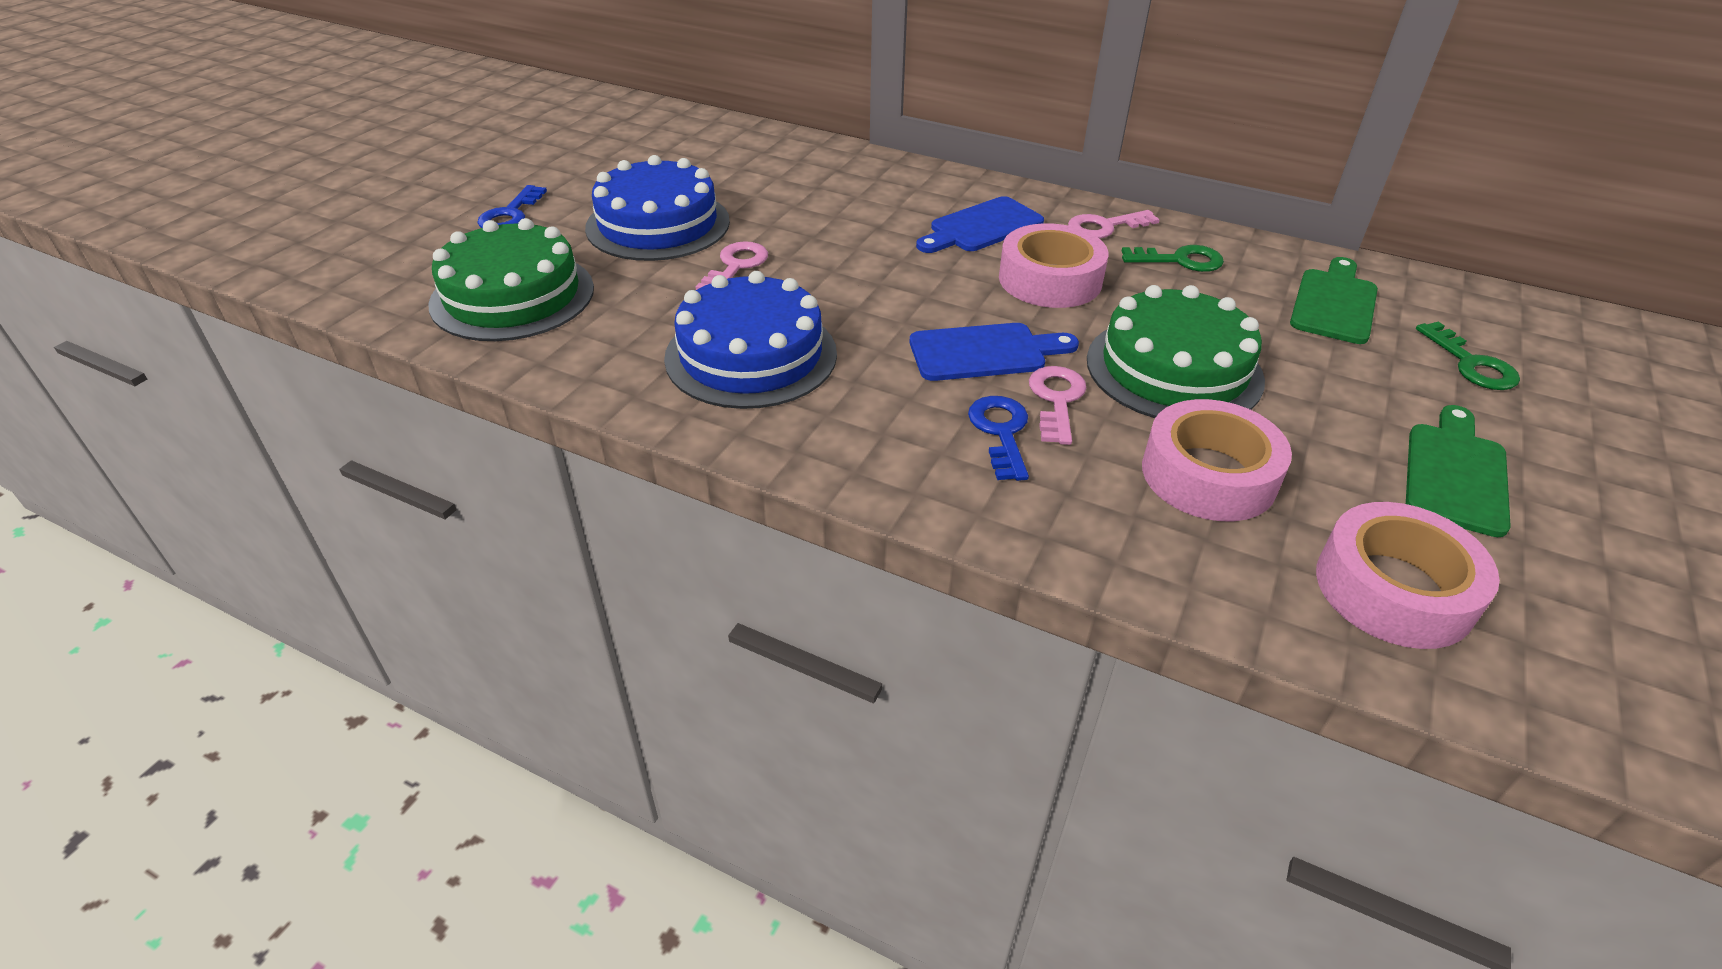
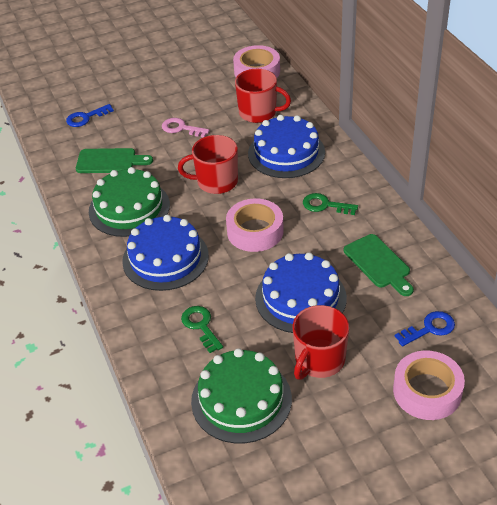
blue cake: 2 -> 3
blue cutting board: 2 -> 0
pink key: 3 -> 1
red mug: 0 -> 3

